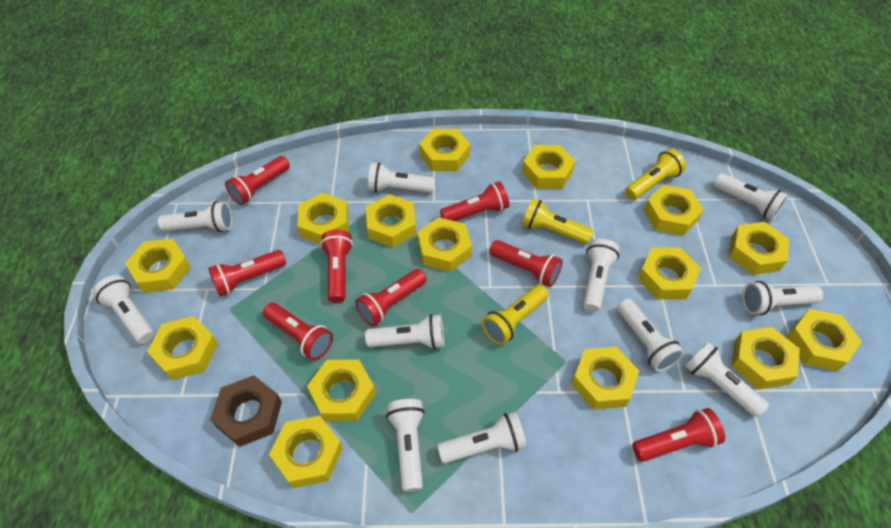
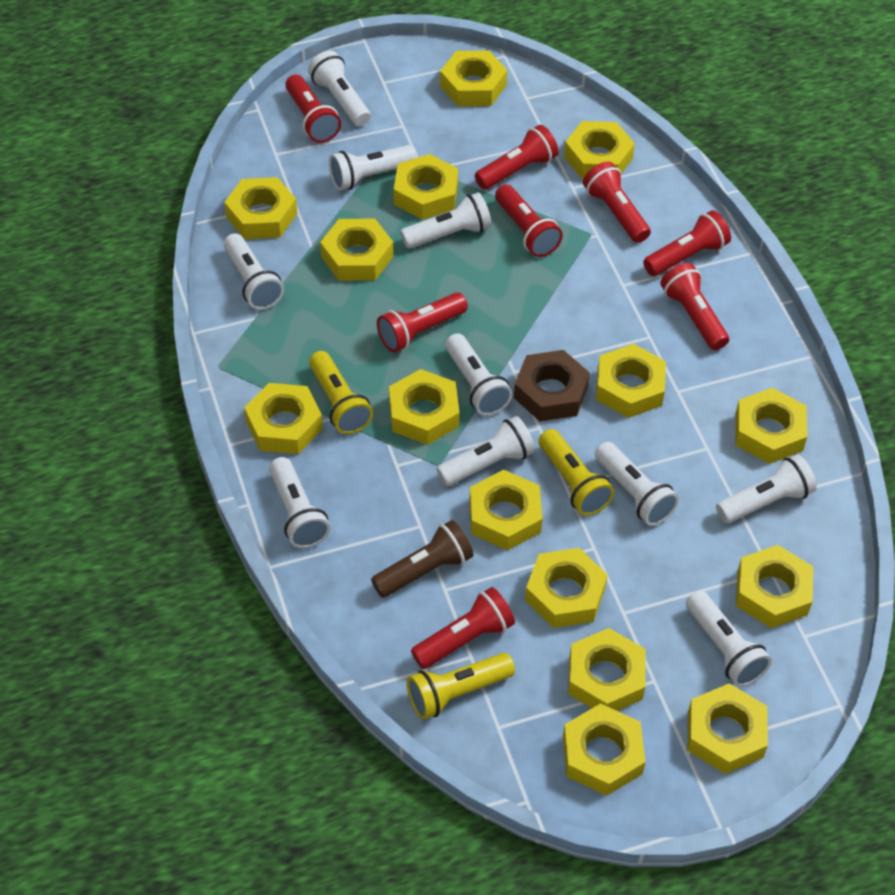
brown flashlight: 0 -> 1
white flashlight: 11 -> 10

